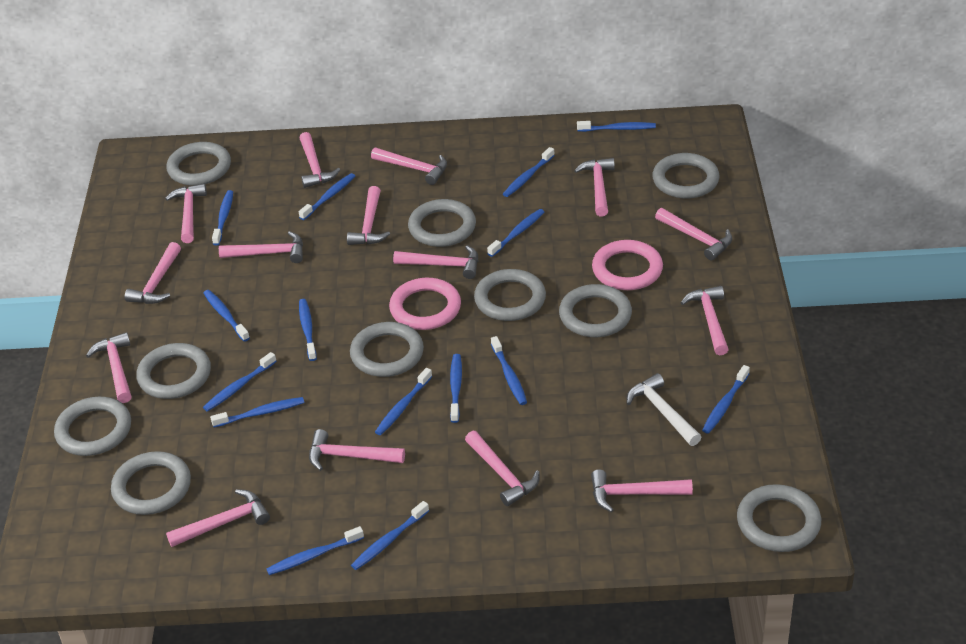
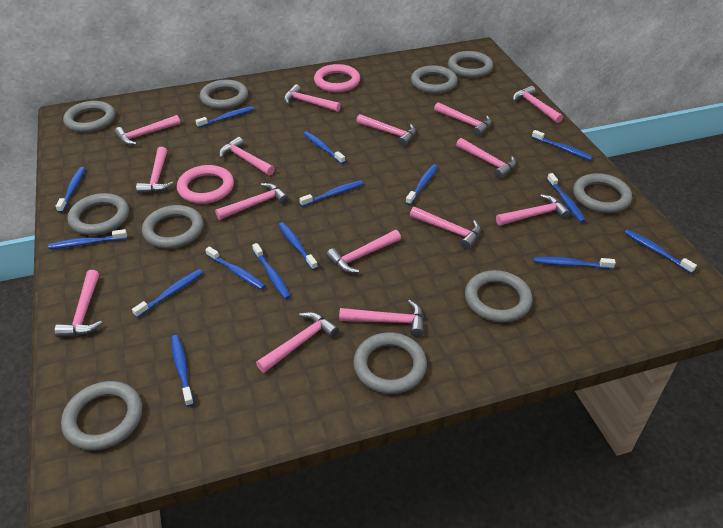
white hammer: 1 -> 0

